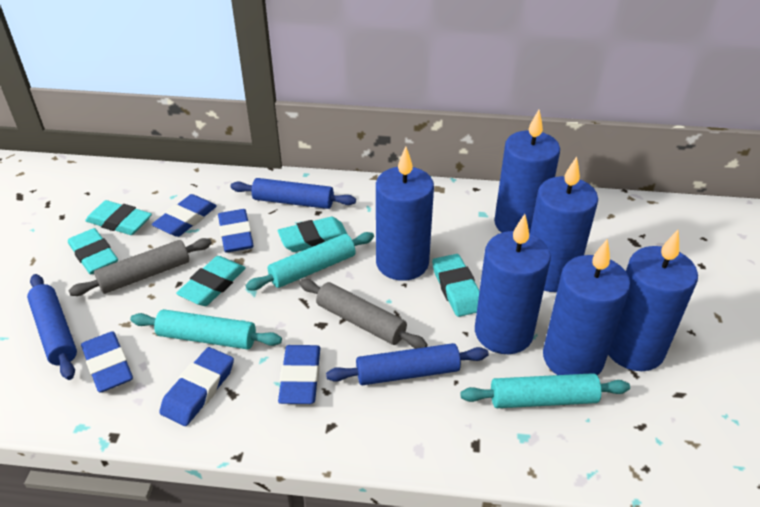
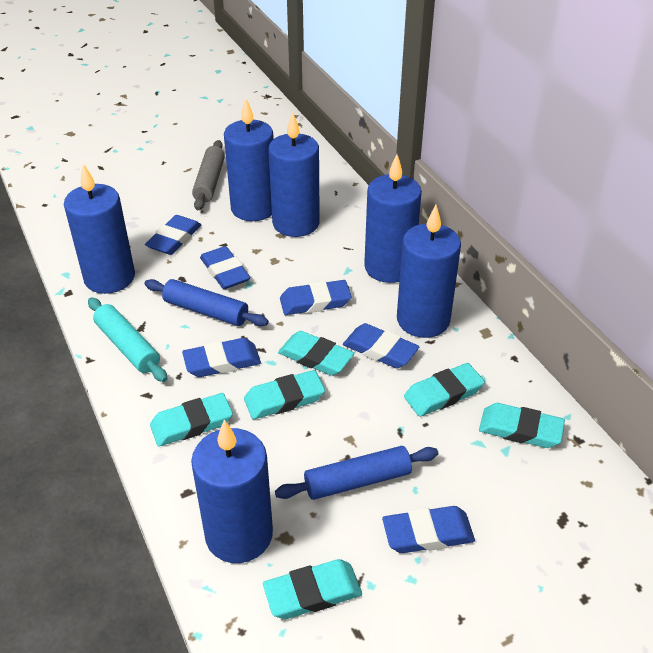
blue eraser: 5 -> 6
blue rolling pin: 3 -> 2
grey rolling pin: 2 -> 1
turquoise eraser: 5 -> 6
turquoise rolling pin: 3 -> 1

